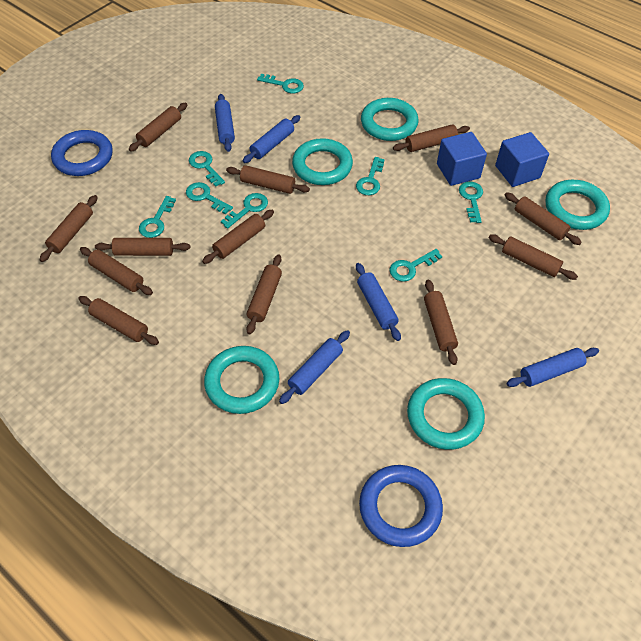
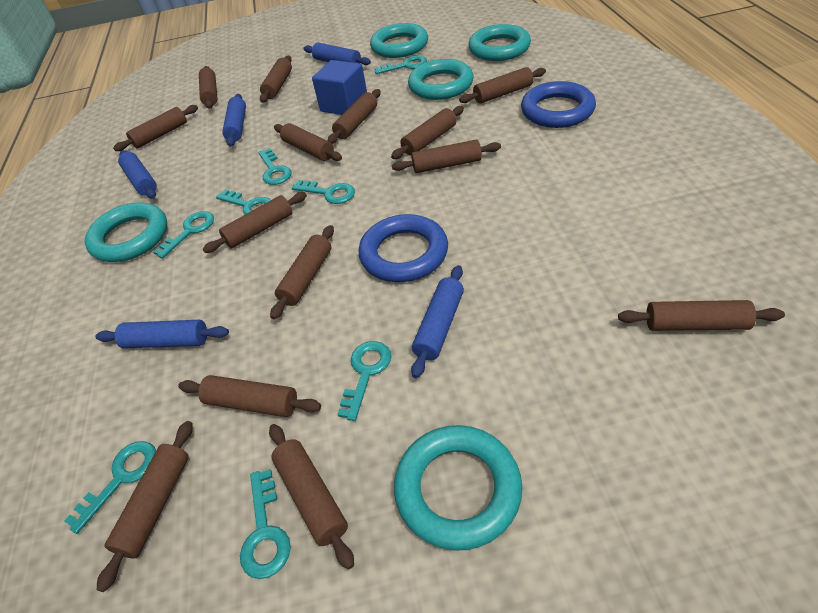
blue cube: 2 -> 1
brown rolling pin: 12 -> 14

